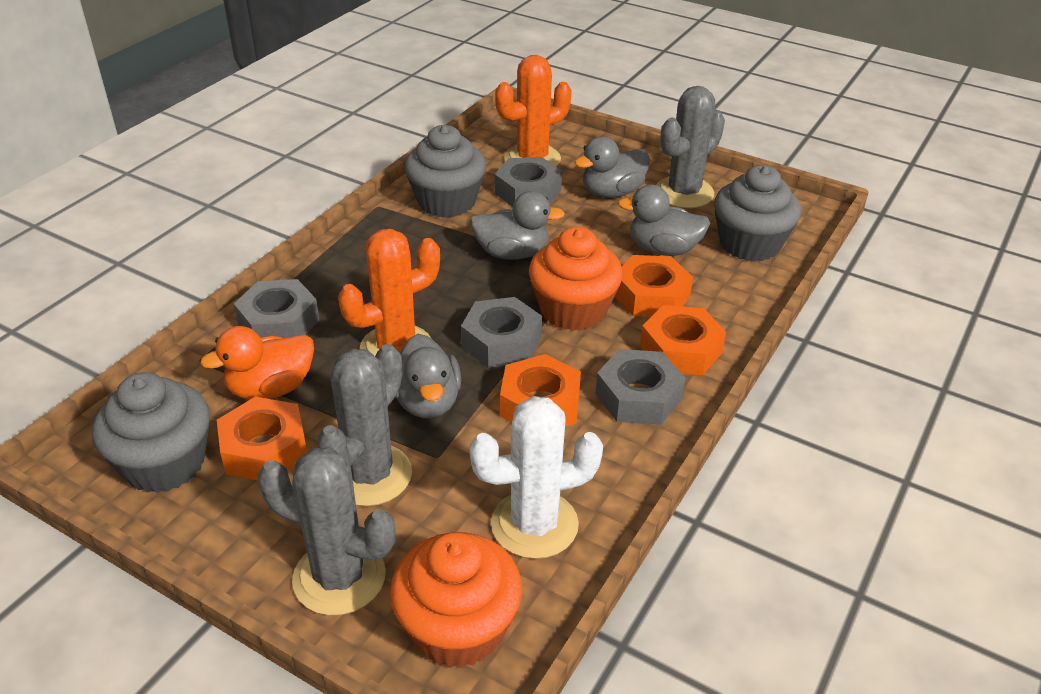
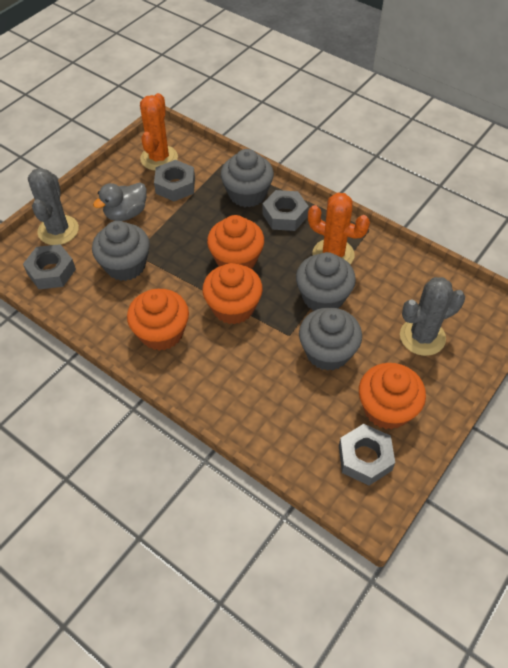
grey cactus: 3 -> 2
grey cupcake: 3 -> 4
grey duck: 4 -> 1
orange cupcake: 2 -> 4
orange duck: 1 -> 0
orange nut: 4 -> 0
white cactus: 1 -> 0

